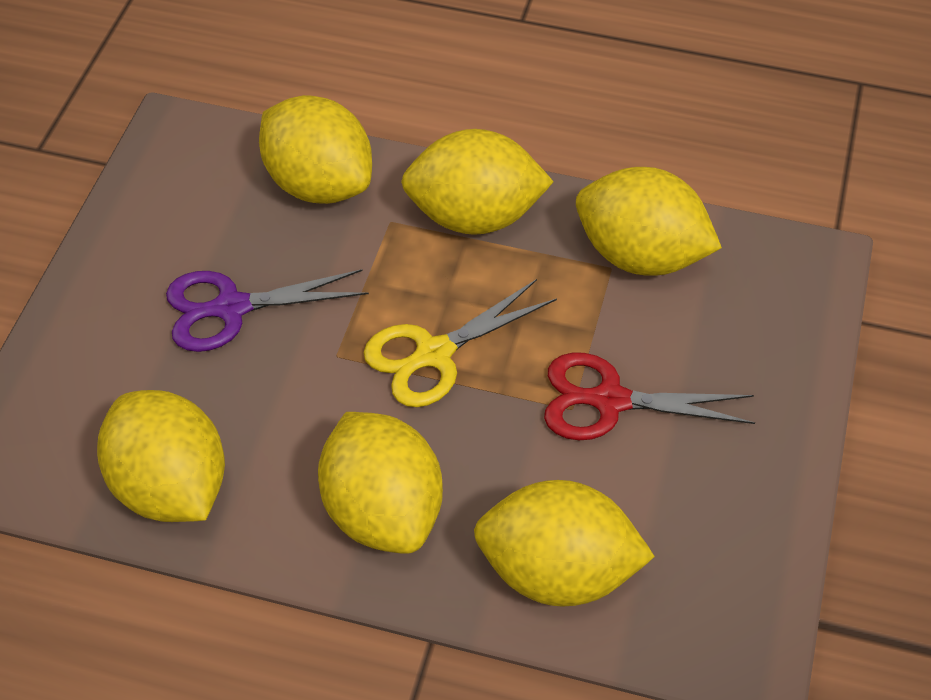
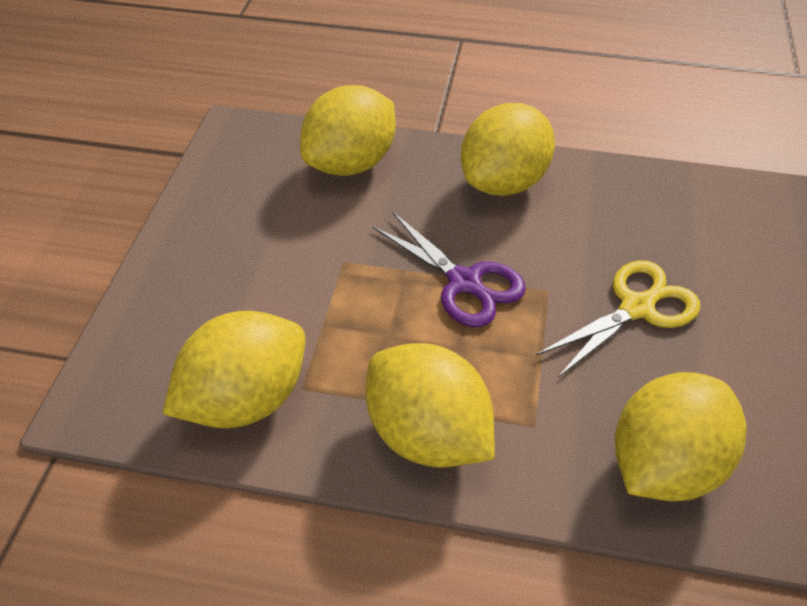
red scissors: 1 -> 0
yellow lemon: 6 -> 5

